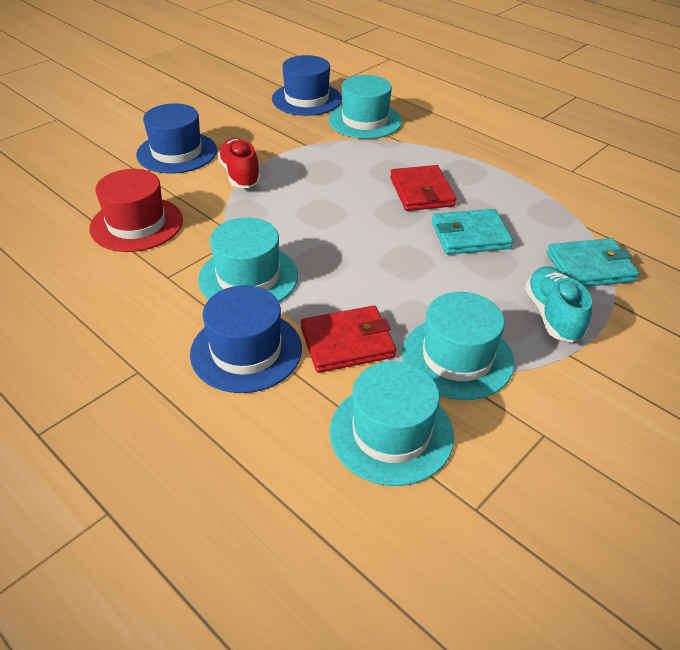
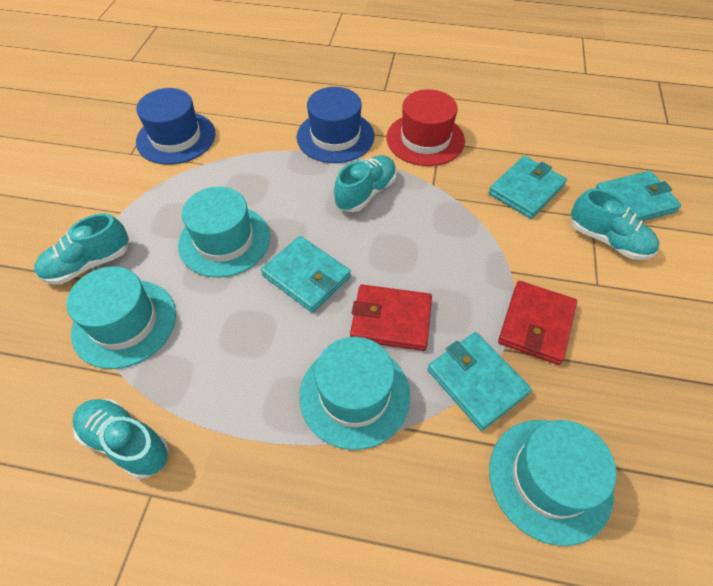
blue hat: 3 -> 2
red shoe: 1 -> 0
turquoise shoe: 1 -> 4
turquoise wallet: 2 -> 4

